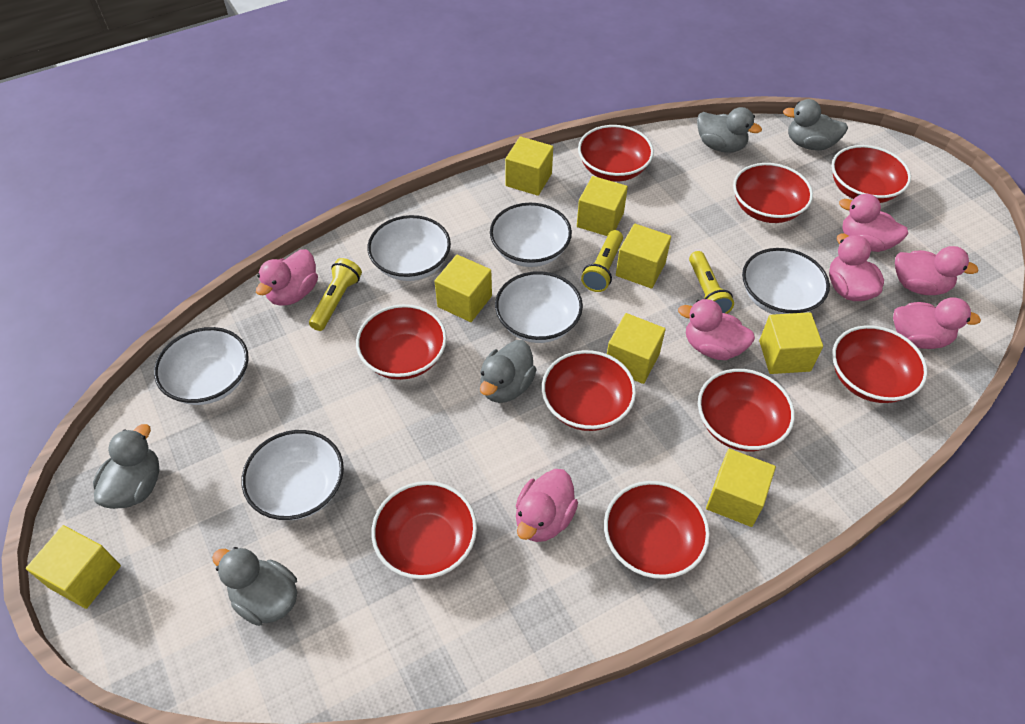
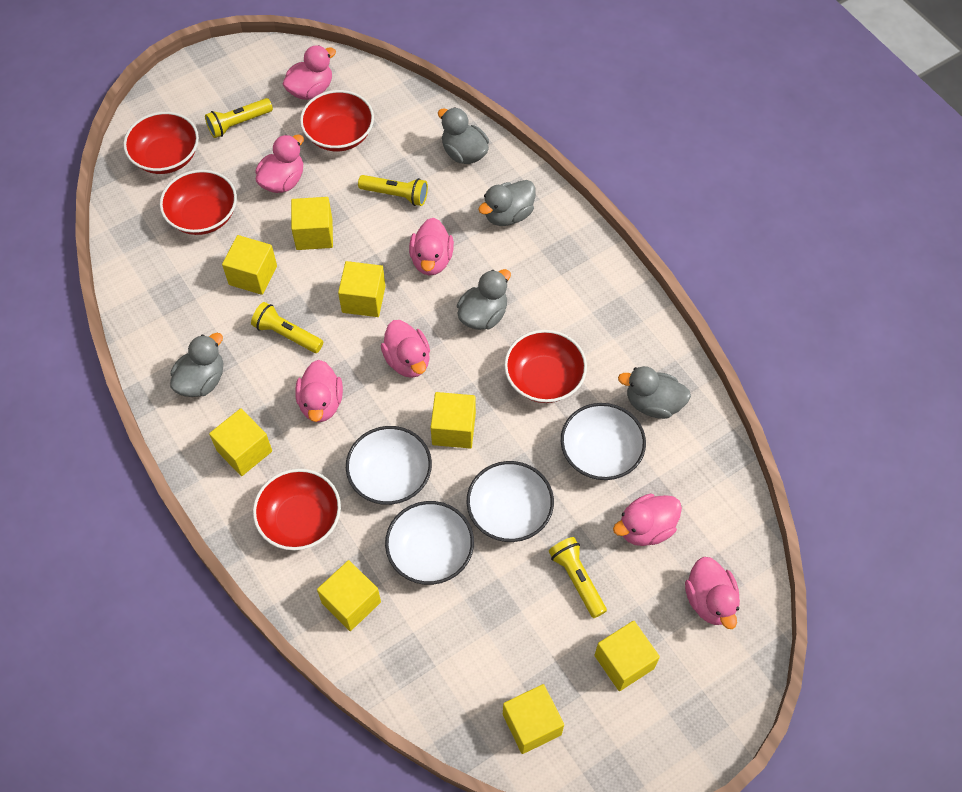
red bowl: 9 -> 5
white bowl: 6 -> 4
yellow flashlight: 3 -> 4

